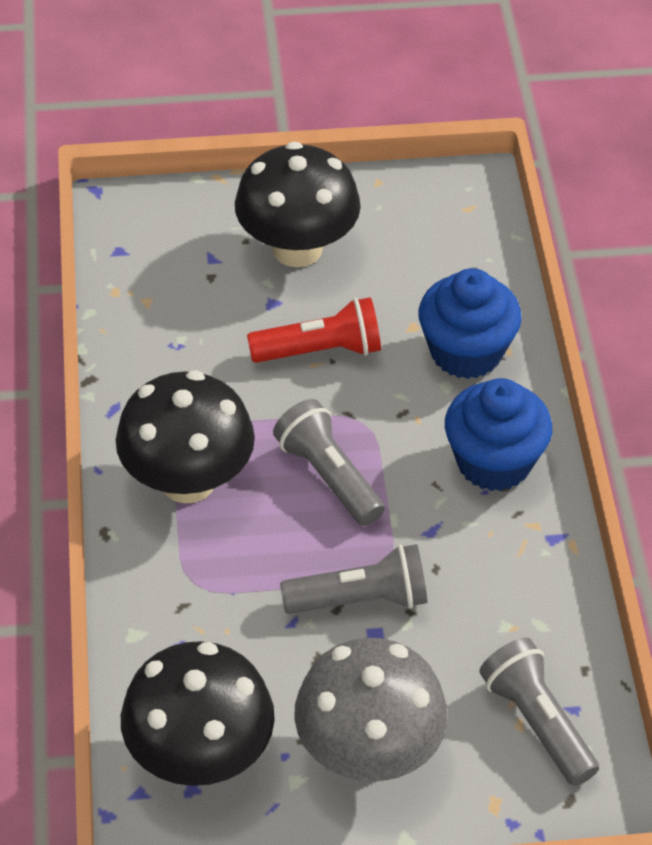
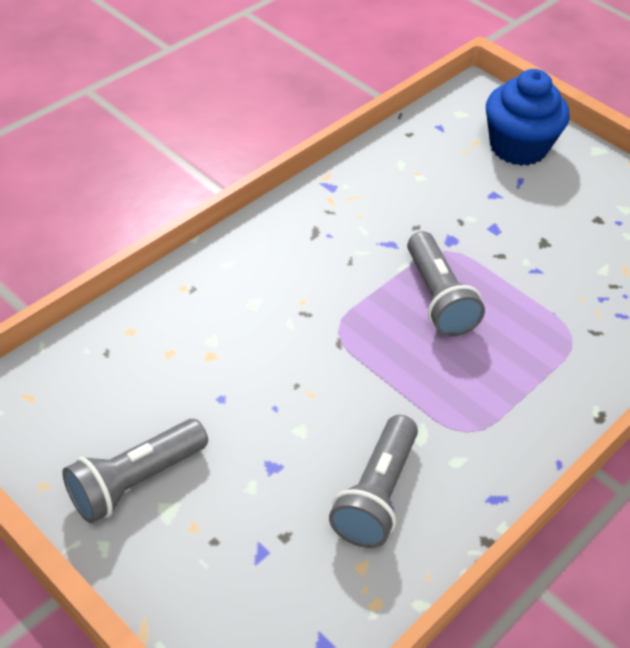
black mushroom: 3 -> 0
blue cupcake: 2 -> 1
grey mushroom: 1 -> 0
red flashlight: 1 -> 0

